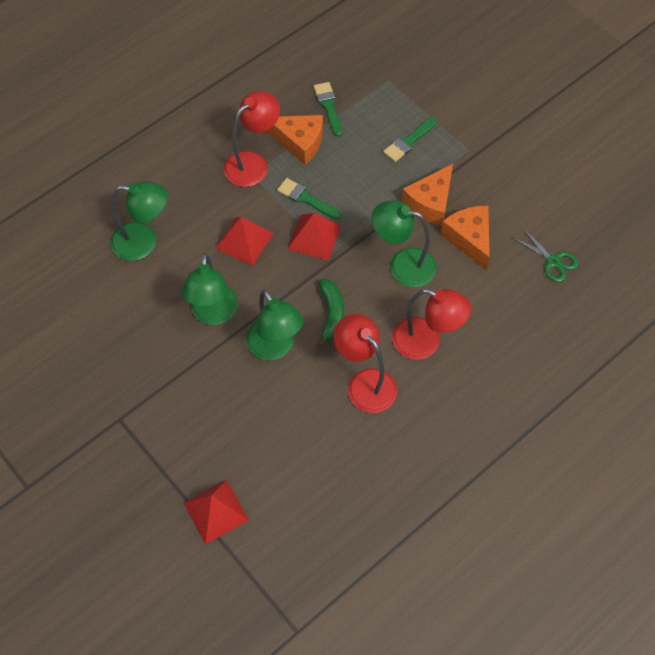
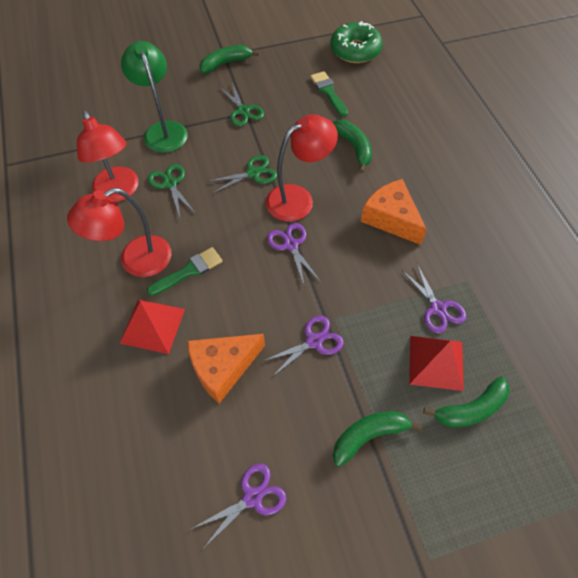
green banana: 1 -> 4
green brush: 3 -> 2
green donut: 0 -> 1
green lamp: 4 -> 1
green scissors: 1 -> 3
orange cheese: 3 -> 2
purple scissors: 0 -> 4
red pyramid: 3 -> 2

